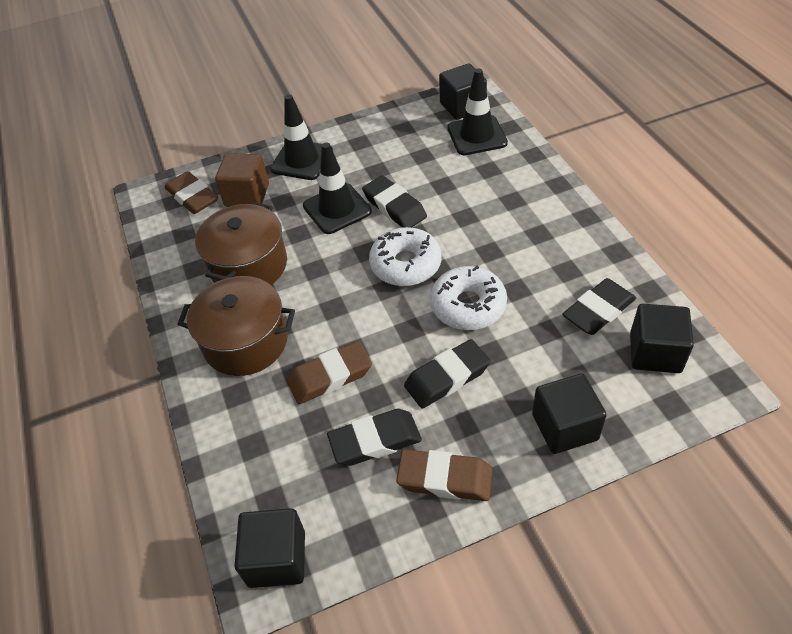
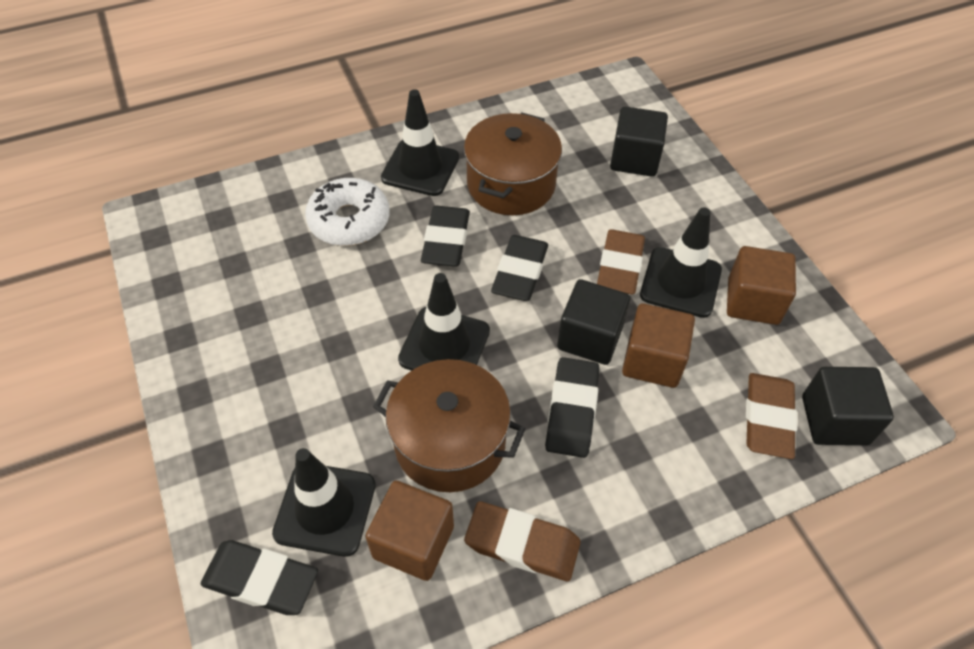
black cube: 4 -> 3
black traffic cone: 3 -> 4
brown cube: 1 -> 3
white donut: 2 -> 1

